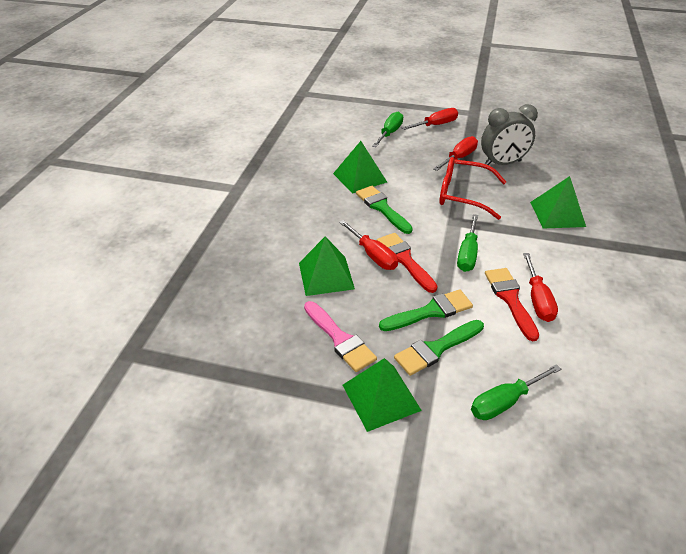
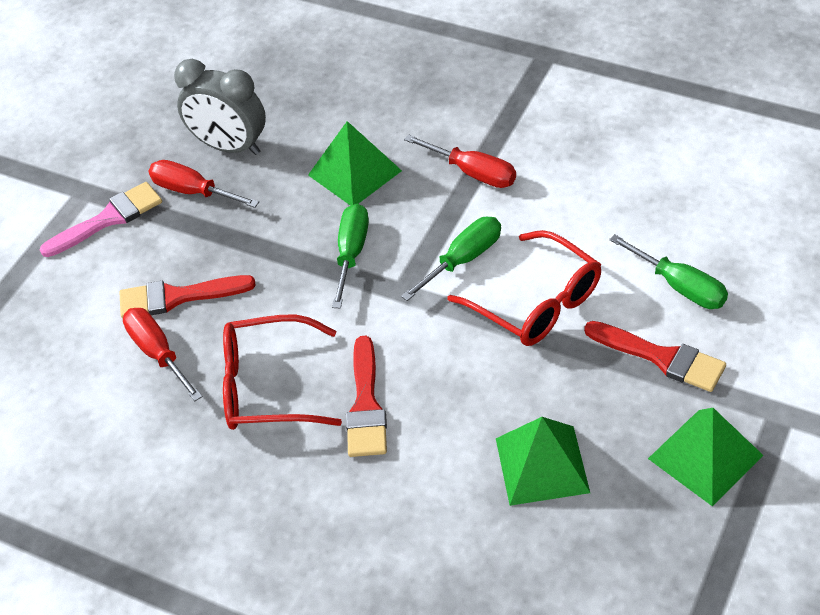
green brush: 3 -> 0
green pyramid: 4 -> 3
red brush: 2 -> 3
red glasses: 1 -> 2
red screwdriver: 4 -> 3

